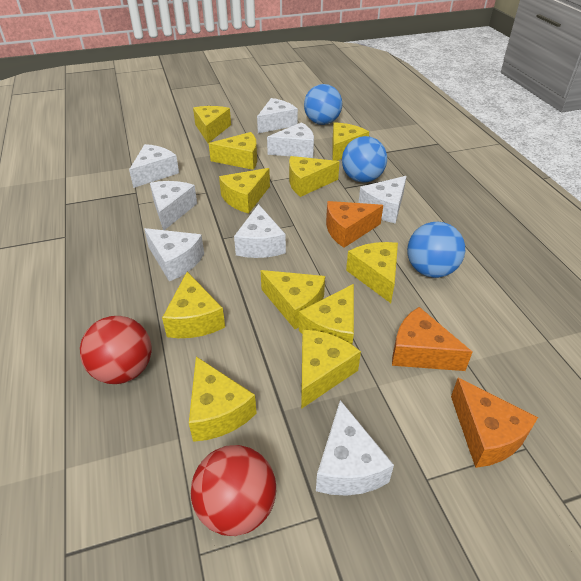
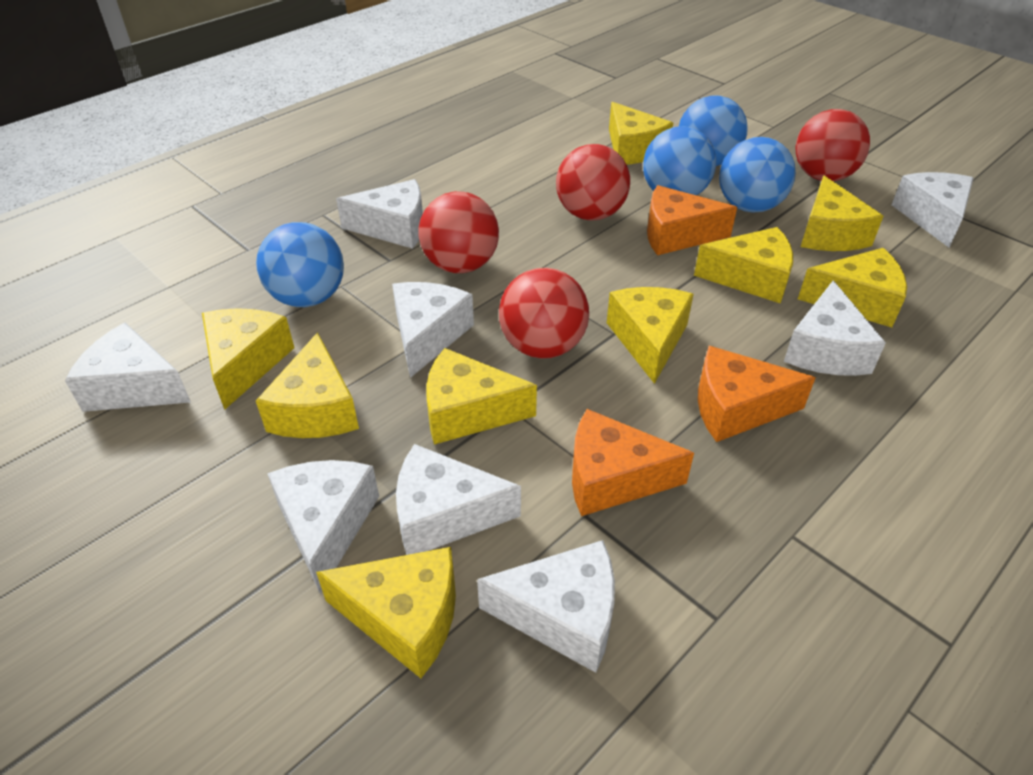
blue ball: 3 -> 4
red ball: 2 -> 4
yellow cheese: 11 -> 9

